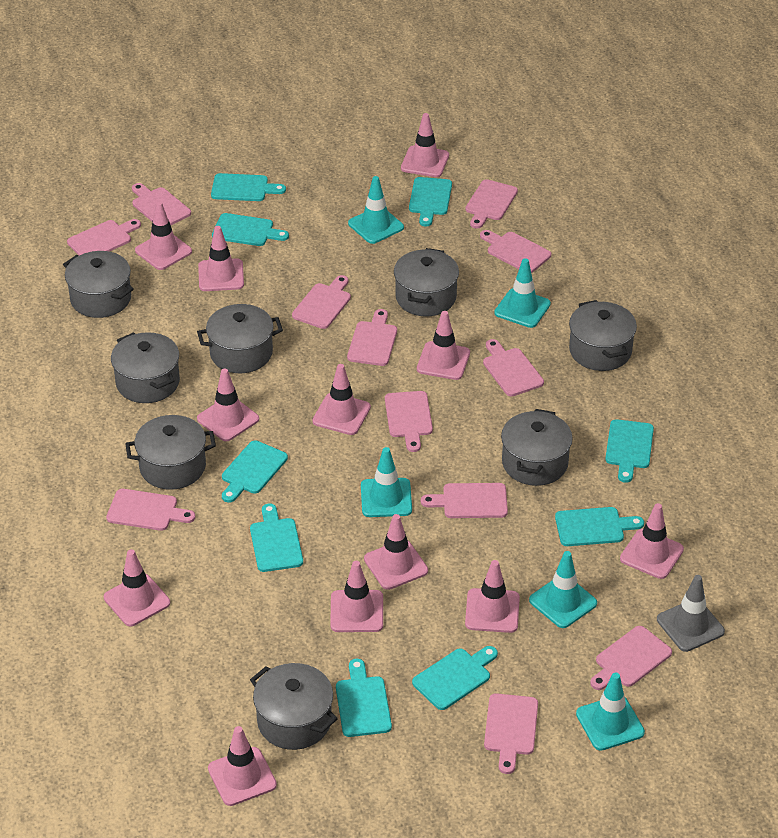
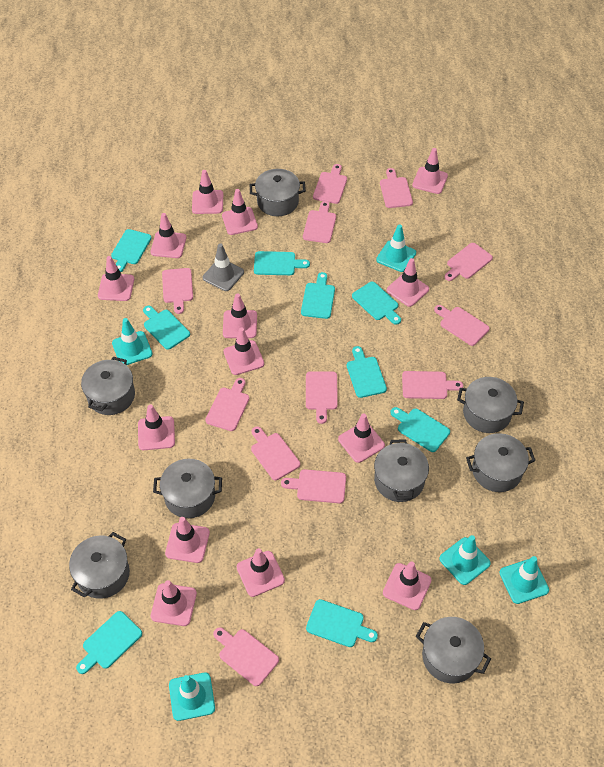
pink traffic cone: 12 -> 14

